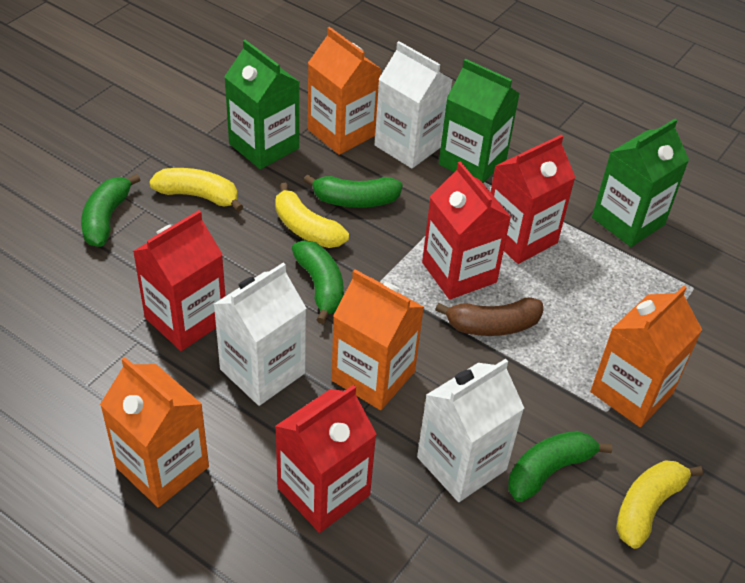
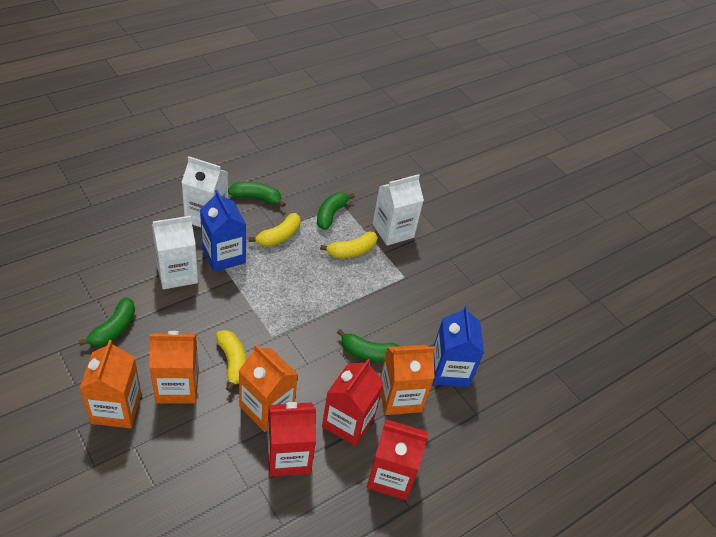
blue carton: 0 -> 2
brown banana: 1 -> 0
green carton: 3 -> 0
red carton: 4 -> 3

